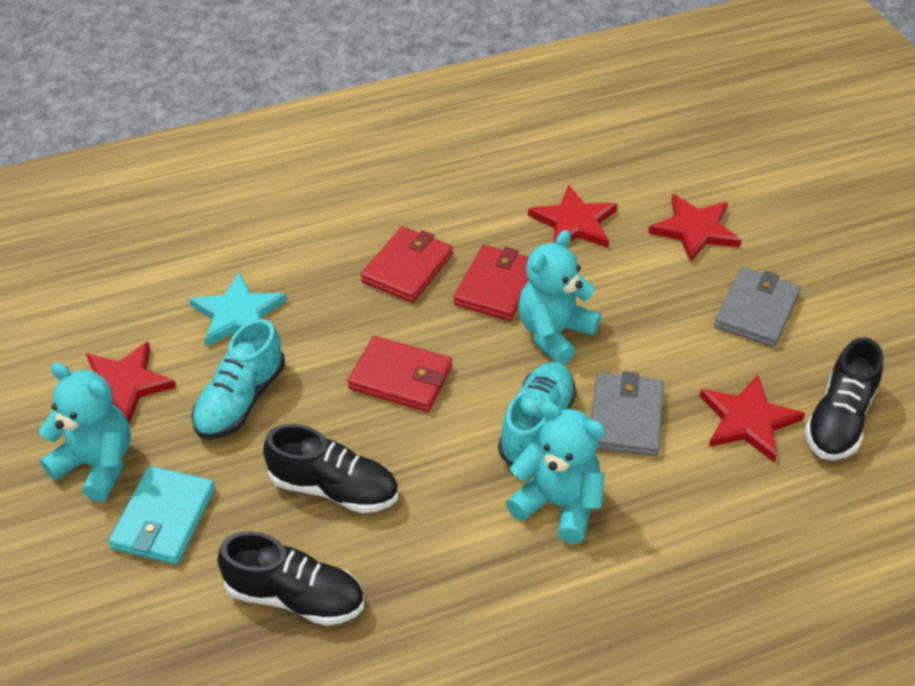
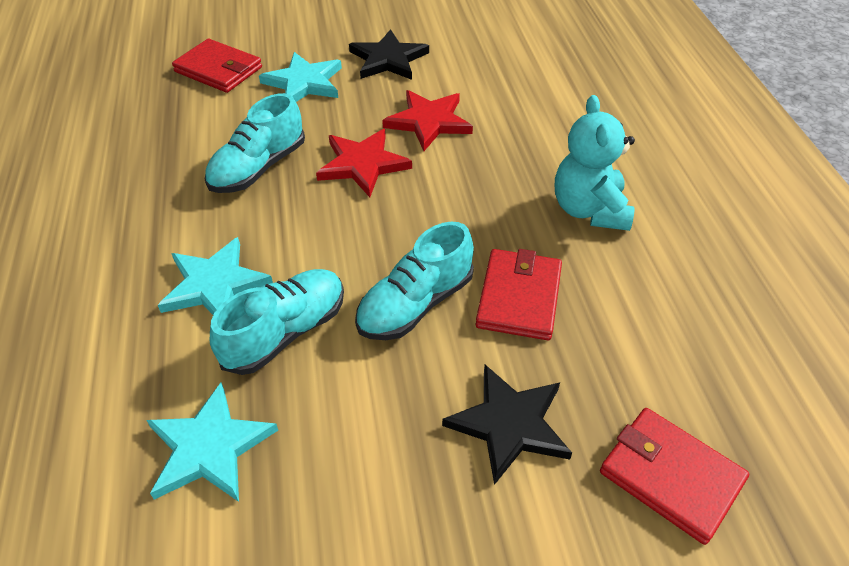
black shoe: 3 -> 0
black star: 0 -> 2
grey wallet: 2 -> 0
red star: 4 -> 2
turquoise shoe: 2 -> 3
turquoise star: 1 -> 3
turquoise teddy bear: 3 -> 1
turquoise wallet: 1 -> 0

